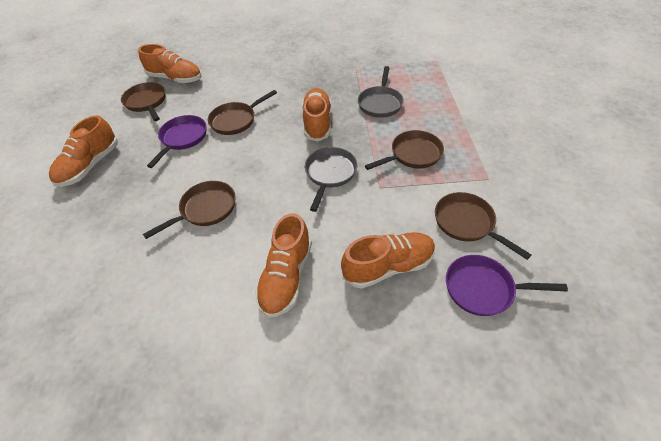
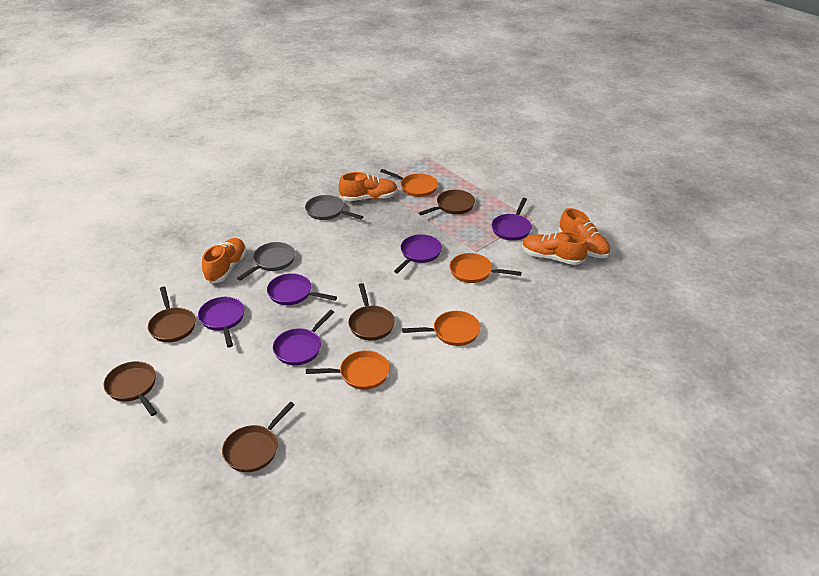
orange pan: 0 -> 4
orange shoe: 5 -> 4
purple pan: 2 -> 5

